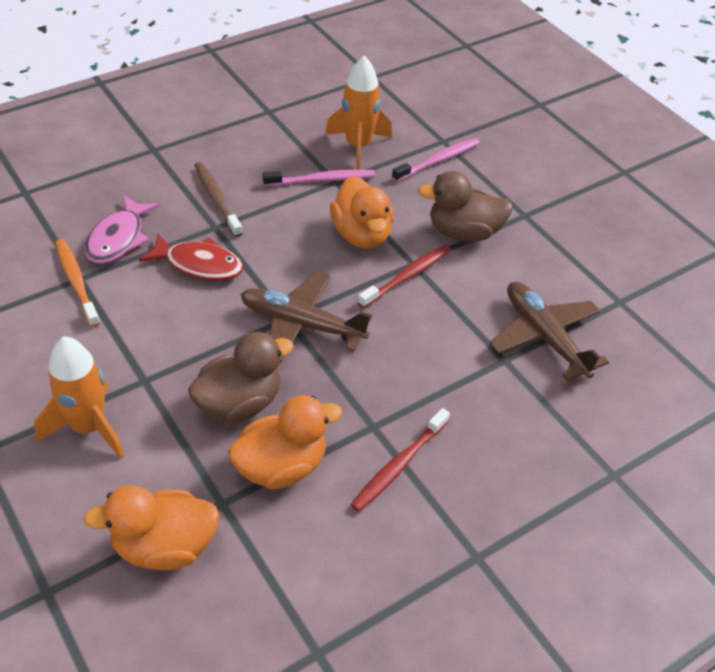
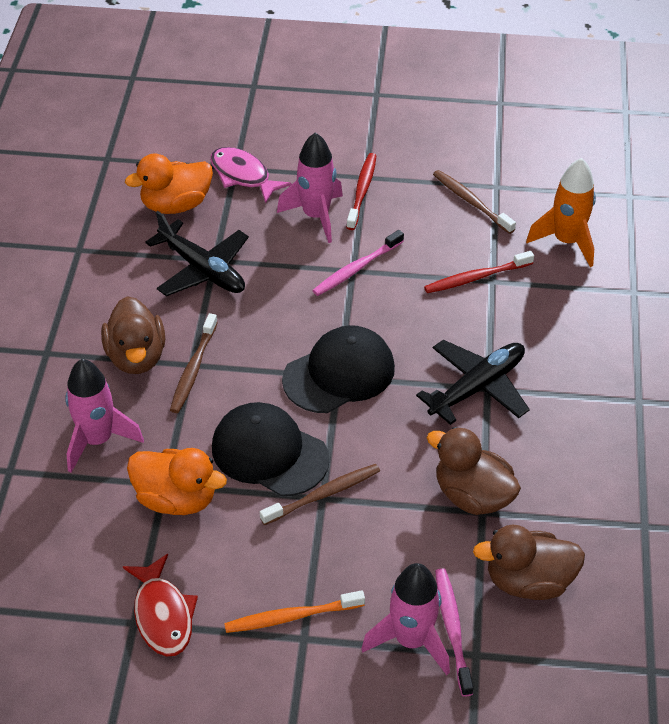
black cap: 0 -> 2
black plane: 0 -> 2
brown duck: 2 -> 3
brown plane: 2 -> 0
brown toothbrush: 1 -> 3
orange duck: 3 -> 2
orange rocket: 2 -> 1
pink rocket: 0 -> 3

